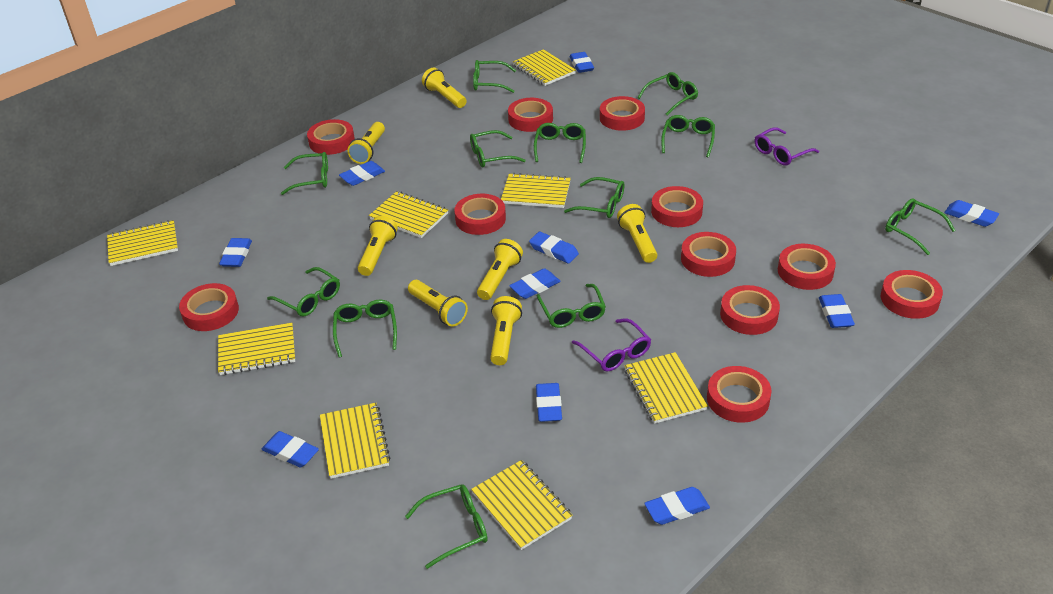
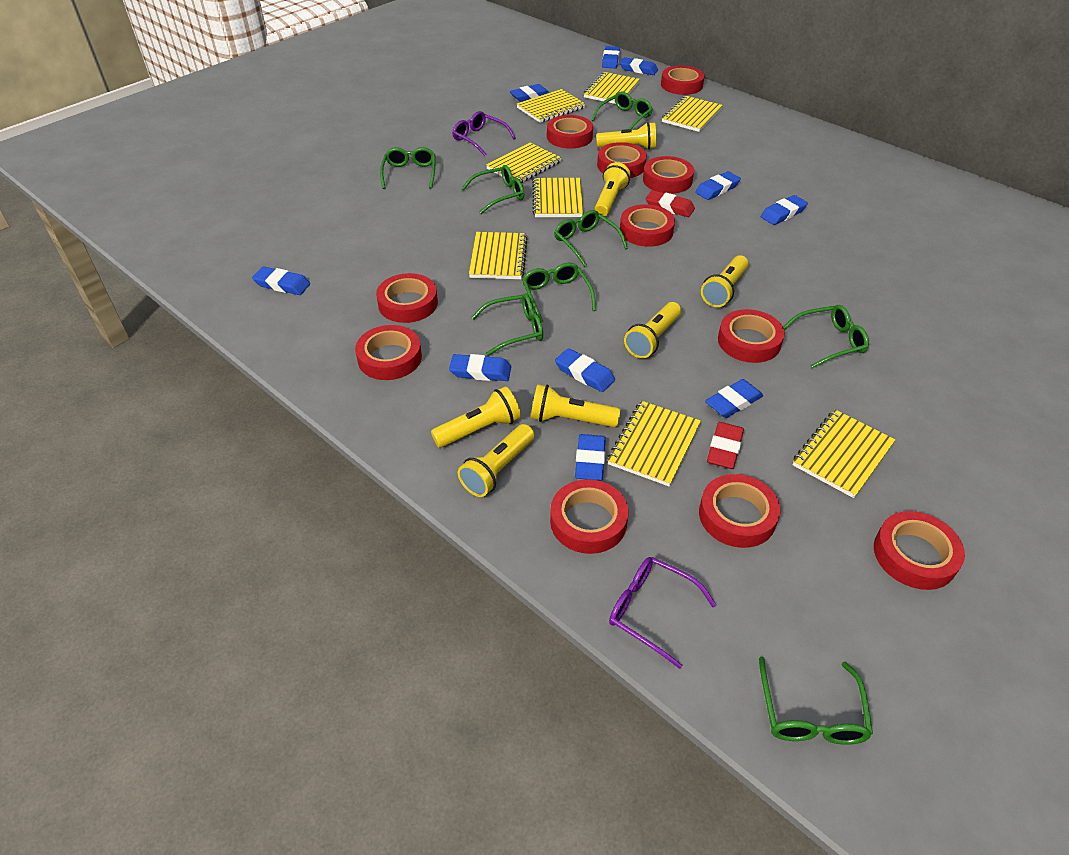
green glasses: 12 -> 8
red eraser: 0 -> 2

